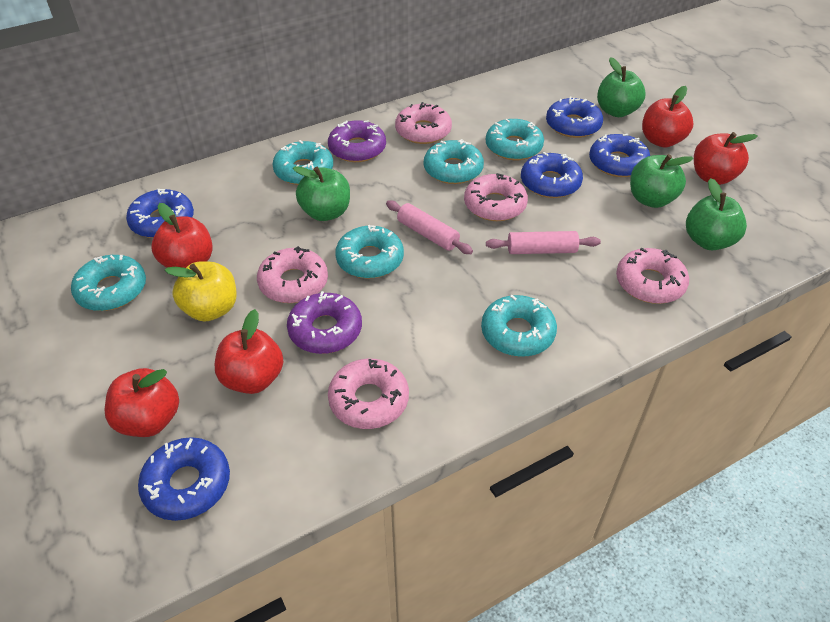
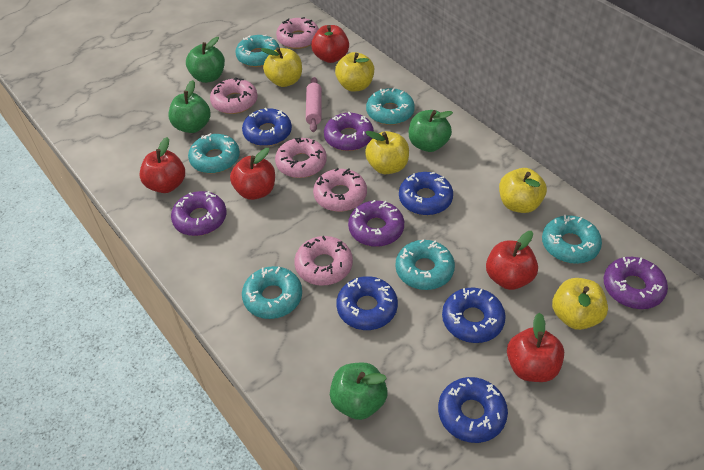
pink rolling pin: 2 -> 1
purple donut: 2 -> 4
yellow apple: 1 -> 5

